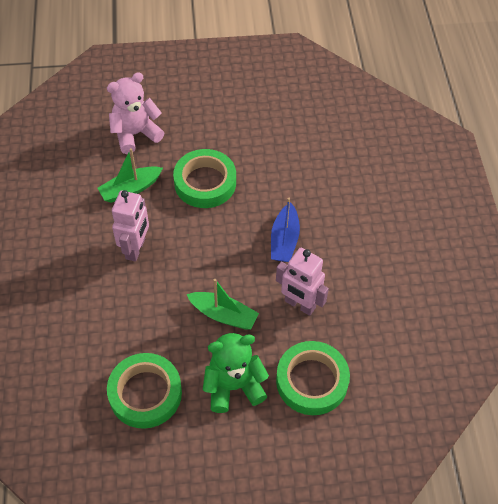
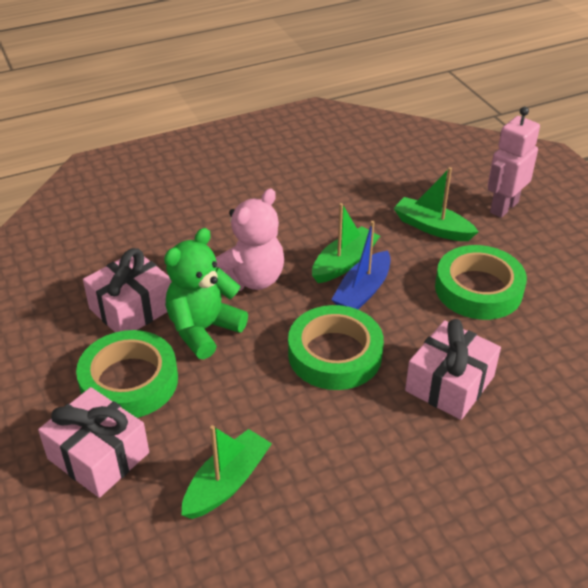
green boat: 2 -> 3
pink gift: 0 -> 3
pink robot: 2 -> 1

